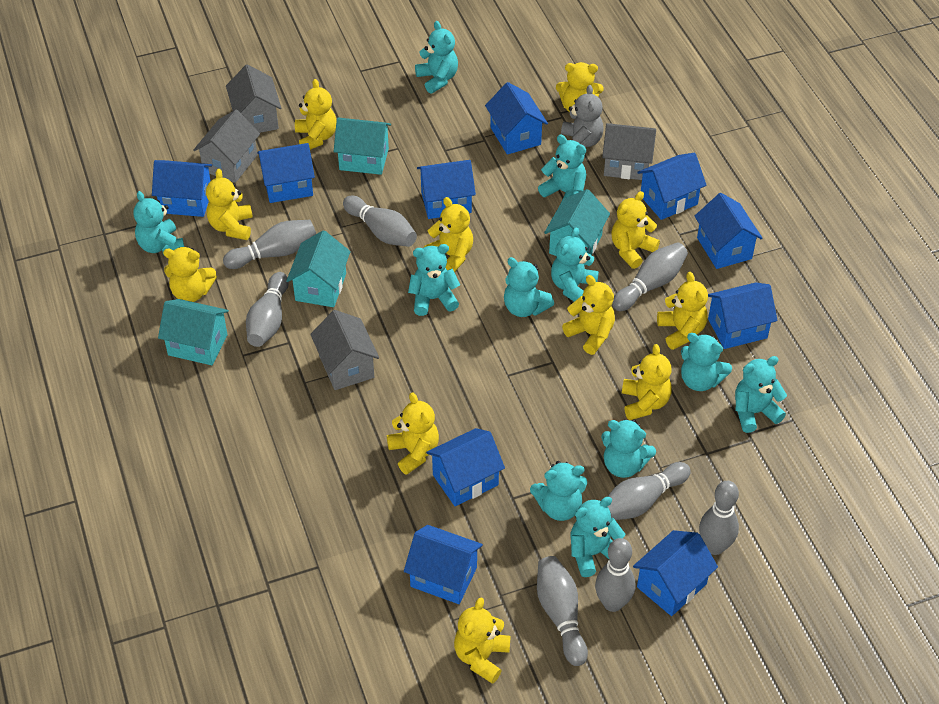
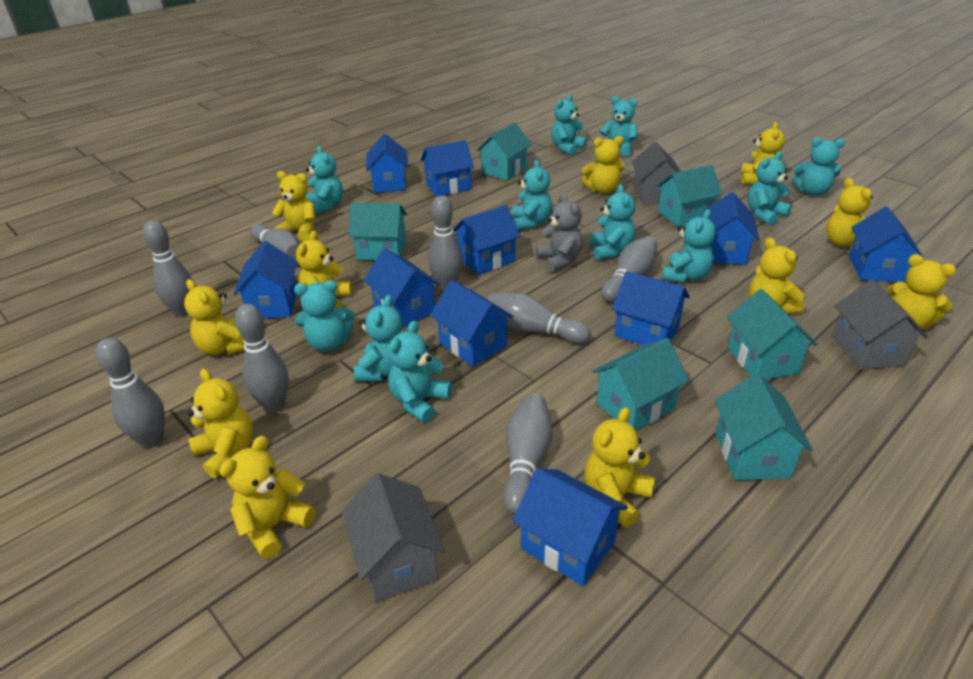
grey house: 4 -> 3
turquoise house: 4 -> 6

